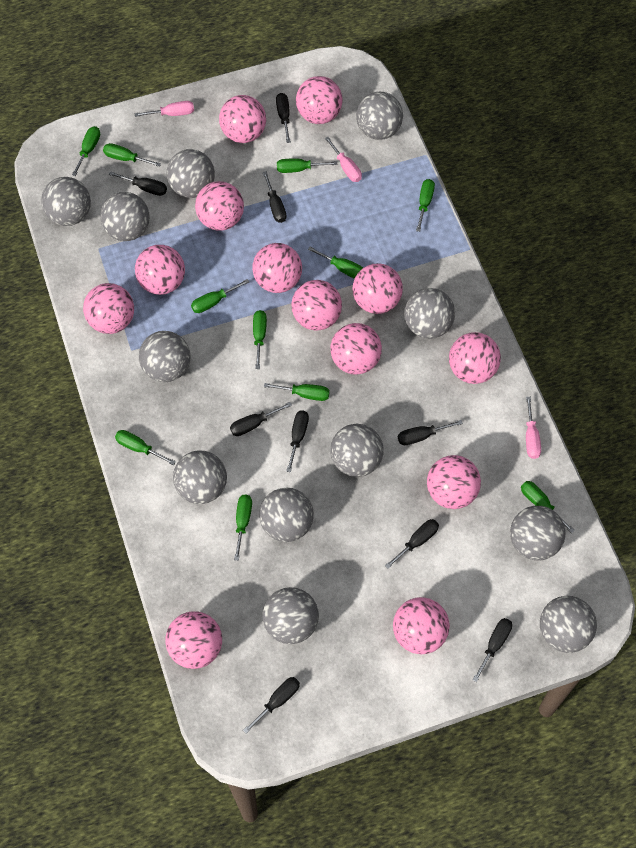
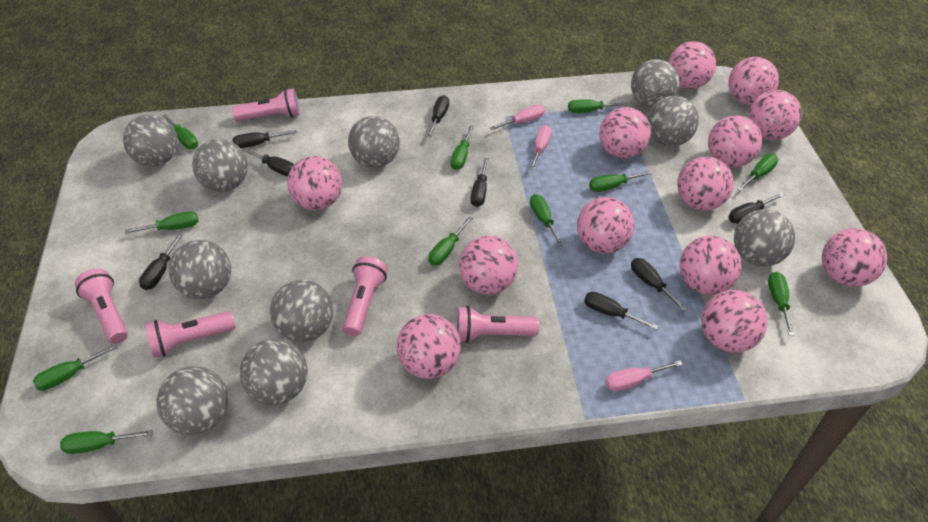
black screwdriver: 9 -> 8
grey ball: 12 -> 10
pink flashlight: 0 -> 5

